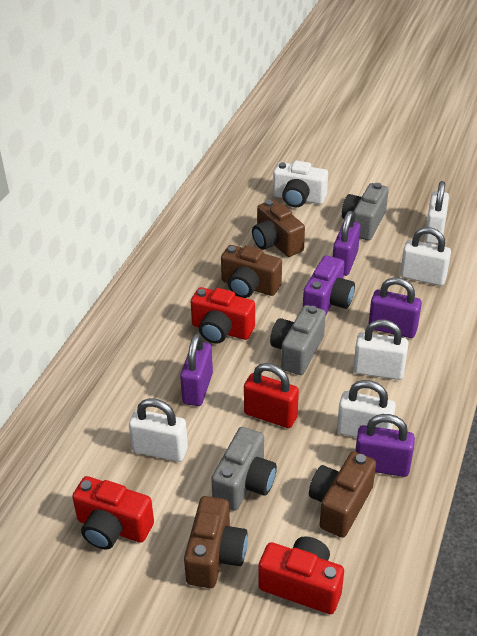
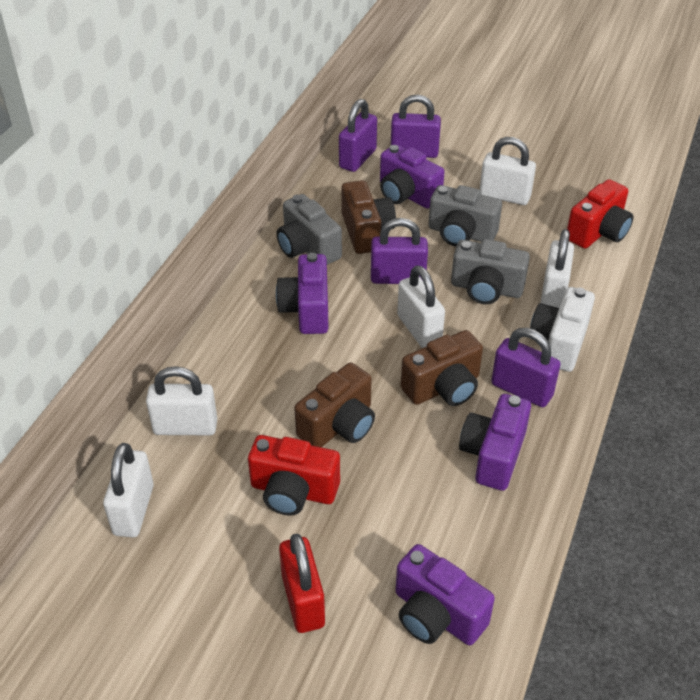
brown camera: 4 -> 3
purple camera: 1 -> 4
red camera: 3 -> 2

